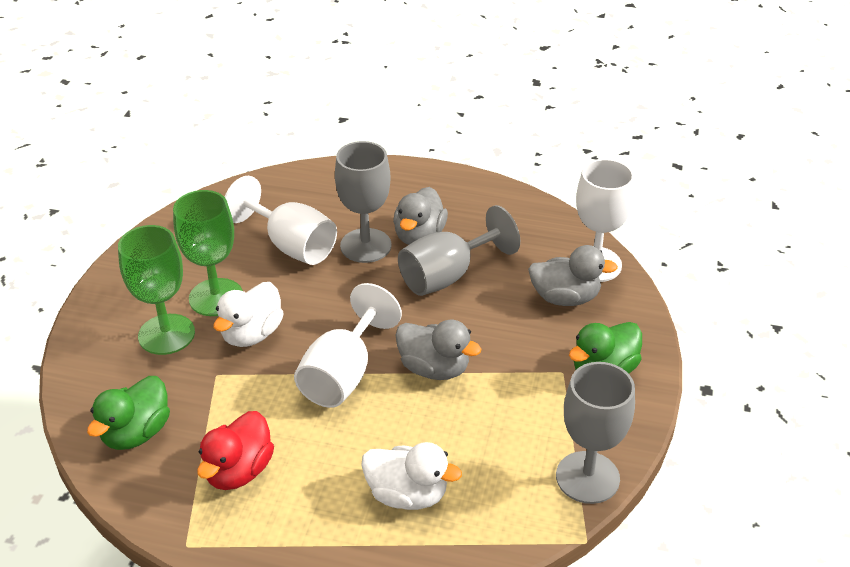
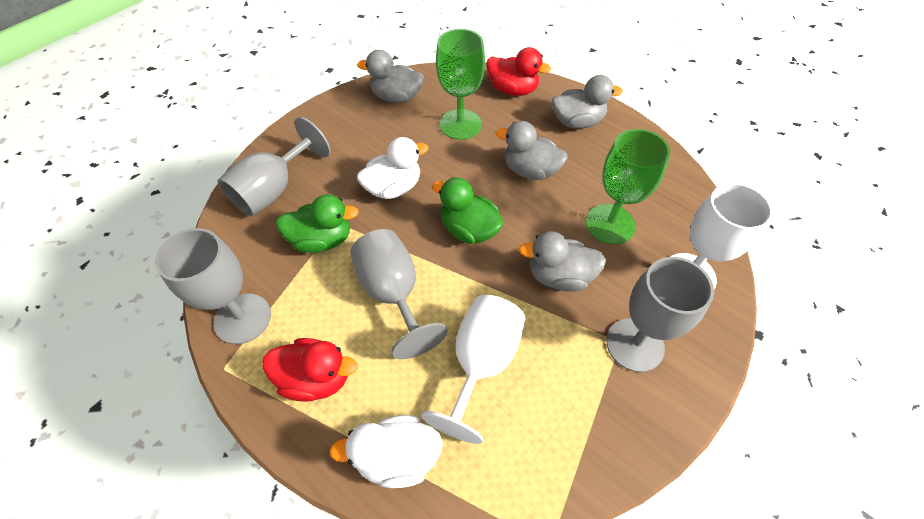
grey duck: 3 -> 4
grey goblet: 3 -> 4
red duck: 1 -> 2
white goblet: 3 -> 2

